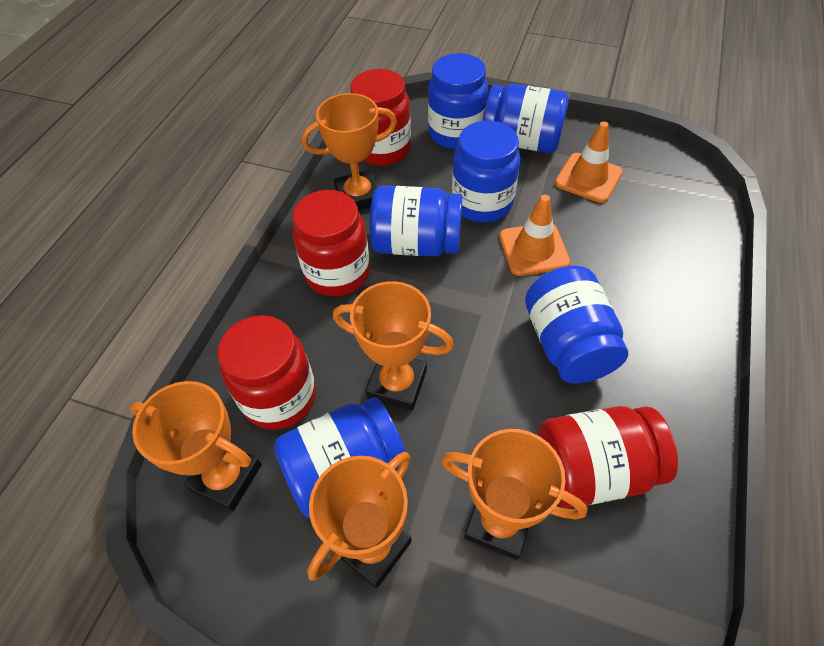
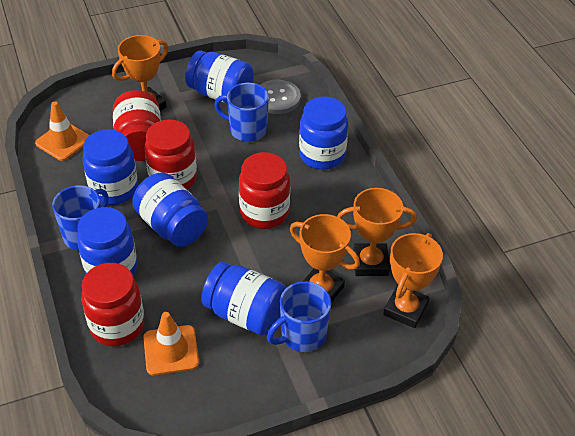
blue mug: 0 -> 3
grey button: 0 -> 1
orange trophy: 5 -> 4

